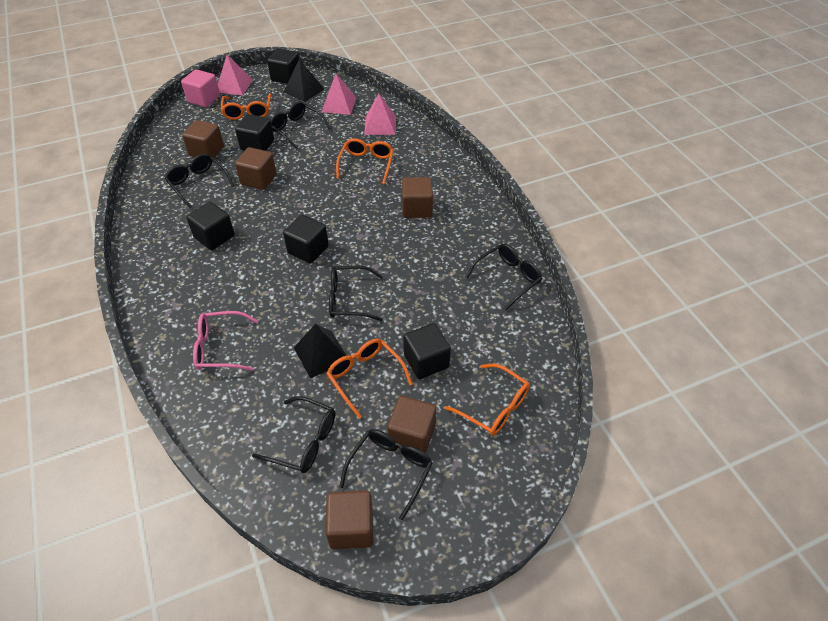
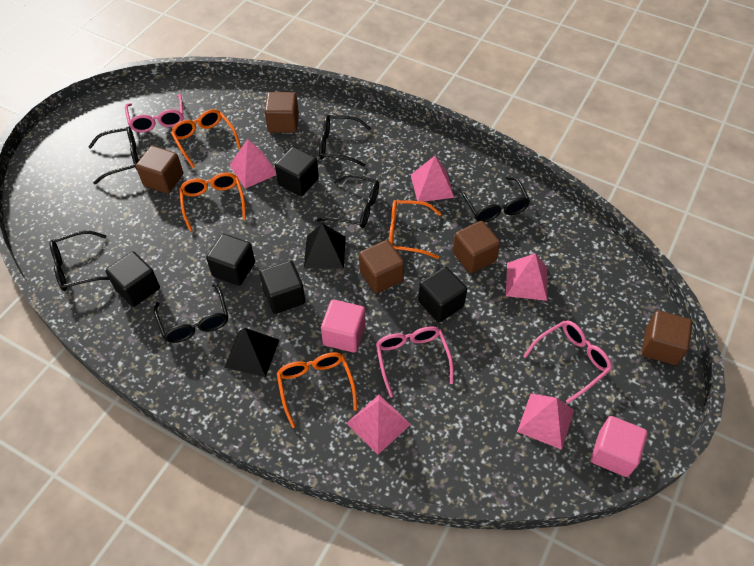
pink cube: 1 -> 2
pink glasses: 1 -> 3
pink pyramid: 3 -> 5

